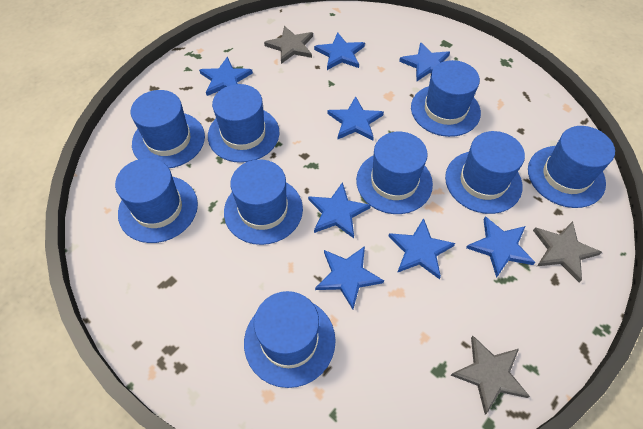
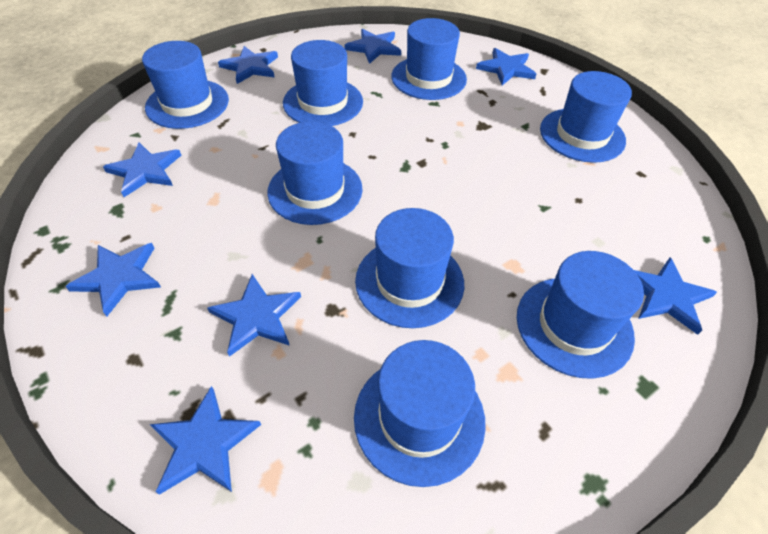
blue hat: 9 -> 8
grey star: 3 -> 0

